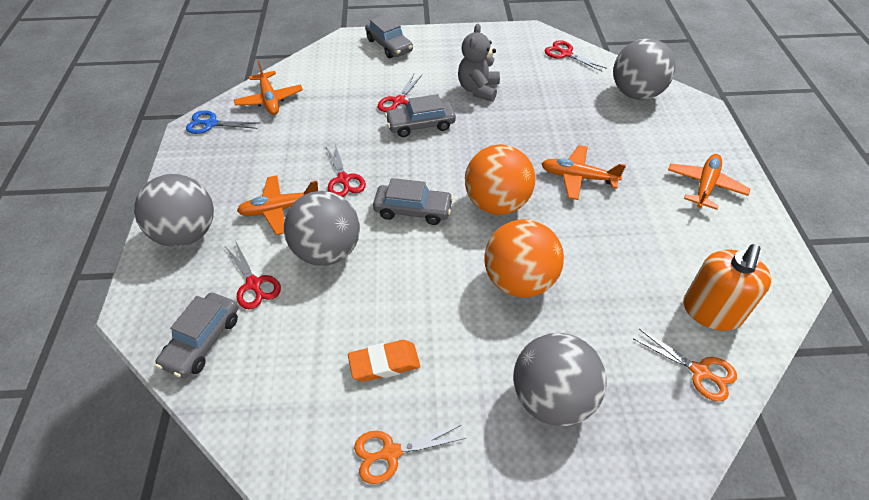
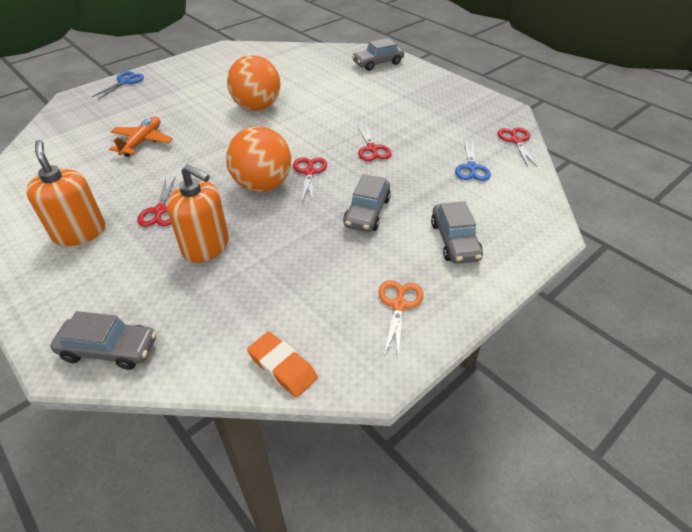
blue scissors: 1 -> 2
grey ball: 4 -> 0
grey teddy bear: 1 -> 0
orange plane: 4 -> 1
orange scissors: 2 -> 1
orange soap dispenser: 1 -> 2

